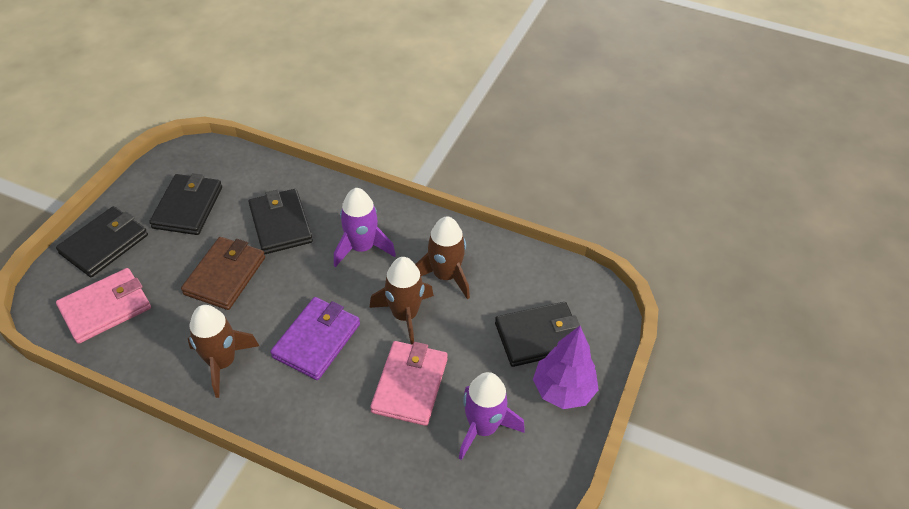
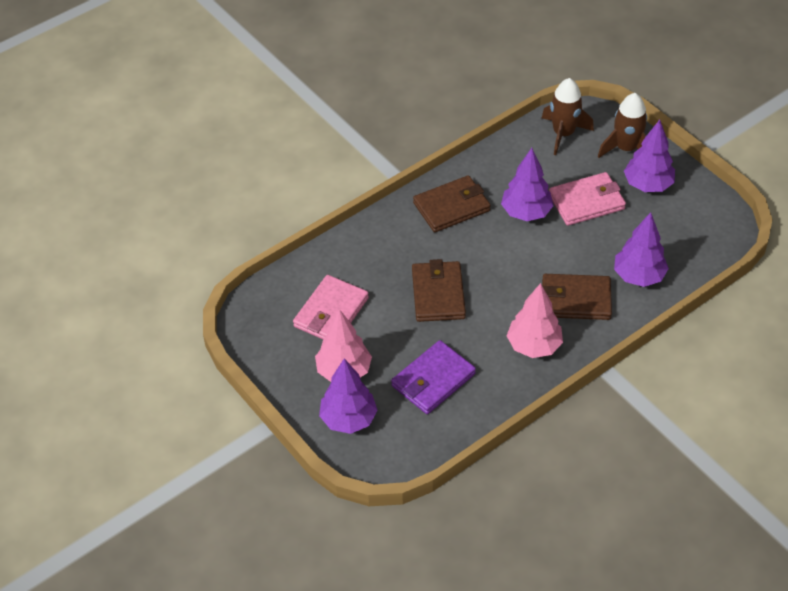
black wallet: 4 -> 0
brown rocket: 3 -> 2
brown wallet: 1 -> 3
pink tree: 0 -> 2
purple rocket: 2 -> 0
purple tree: 1 -> 4

